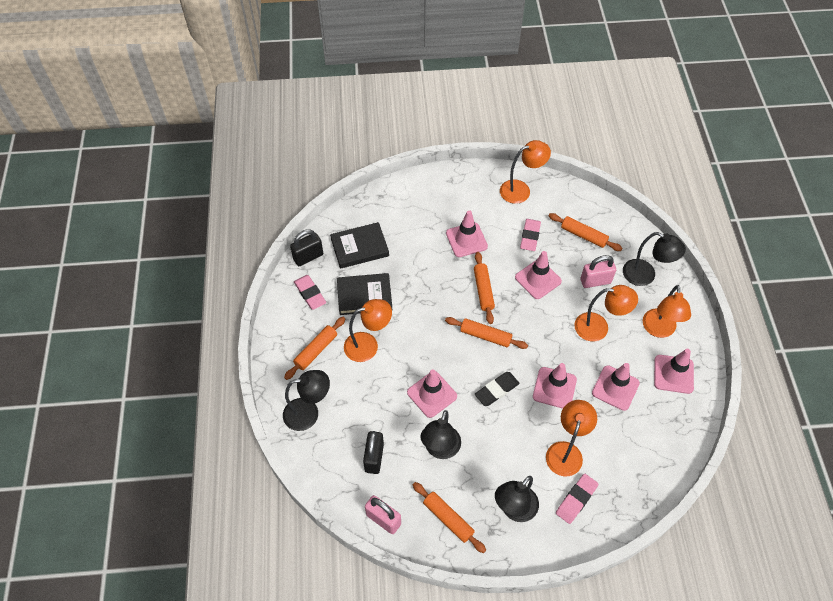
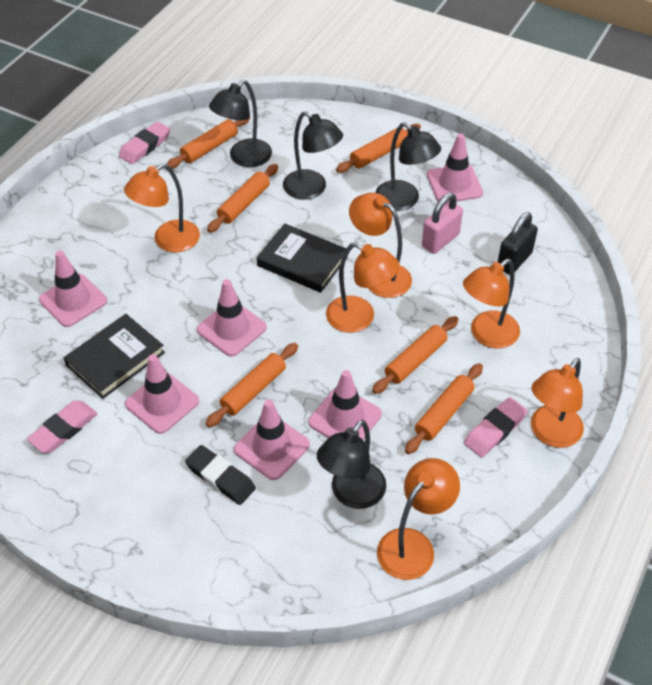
black padlock: 2 -> 1
orange lamp: 5 -> 6
orange rolling pin: 5 -> 6
pink padlock: 2 -> 1

